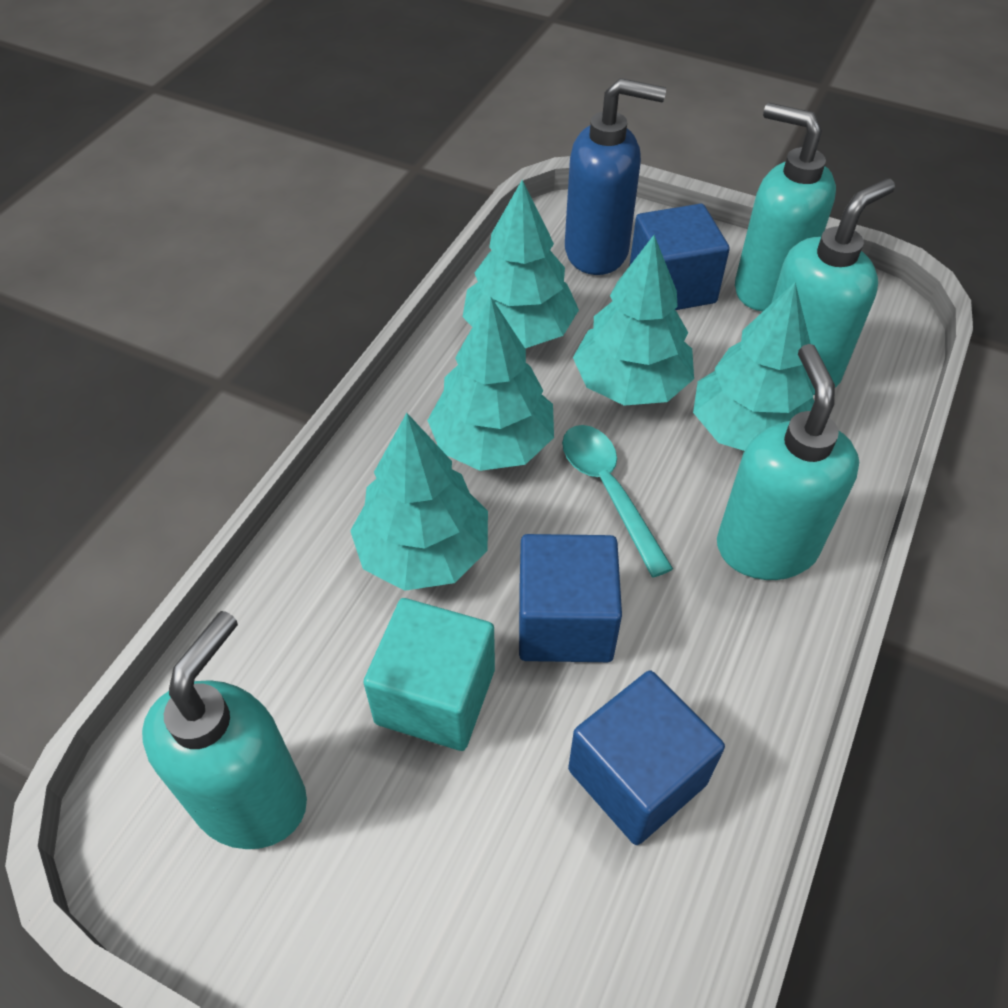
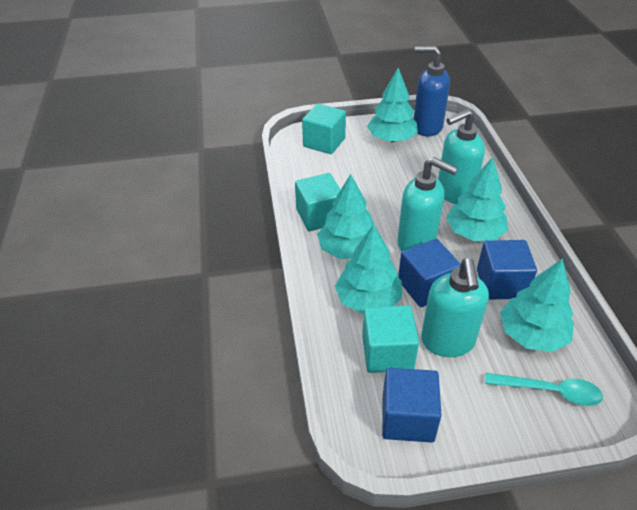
turquoise cube: 1 -> 3
turquoise soap dispenser: 4 -> 3

